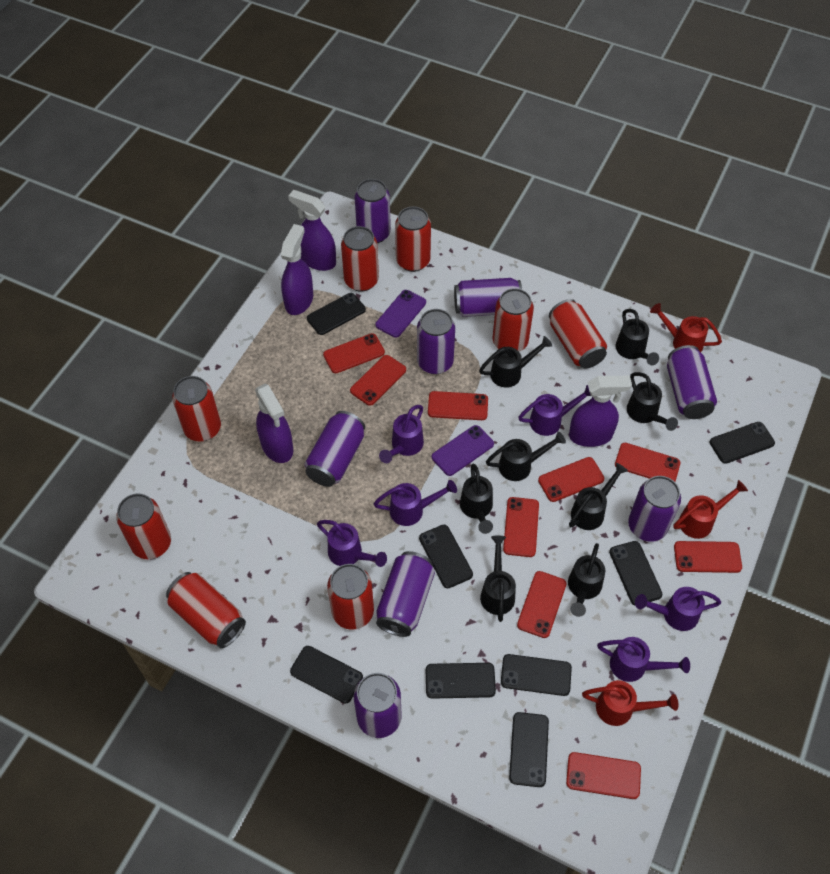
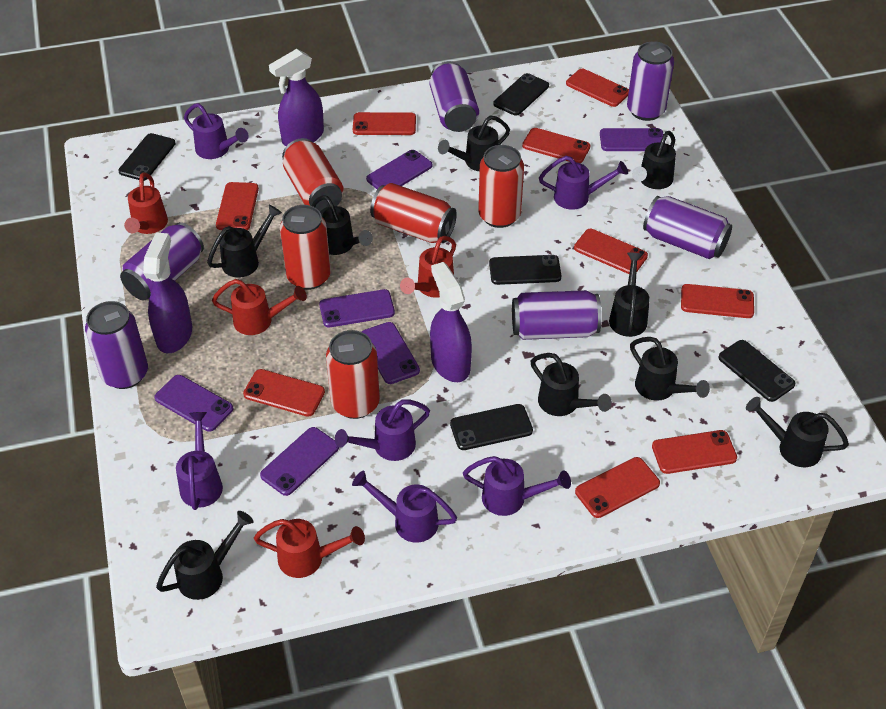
black phone: 8 -> 5
black watering can: 8 -> 9
purple can: 8 -> 6
purple phone: 2 -> 6
purple spray bottle: 4 -> 3
red can: 8 -> 5
red watering can: 3 -> 4

